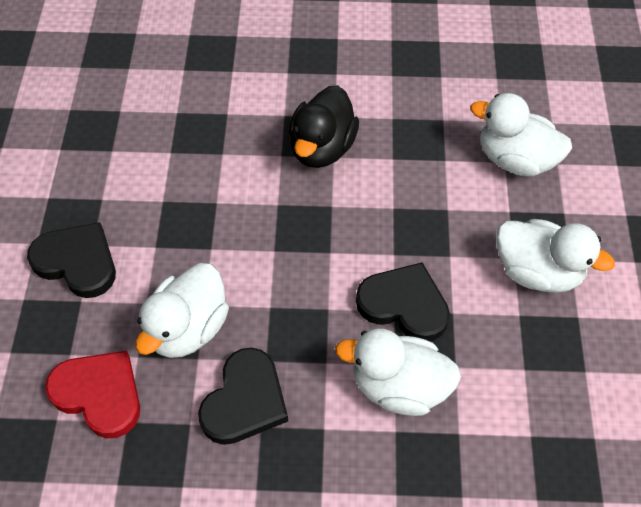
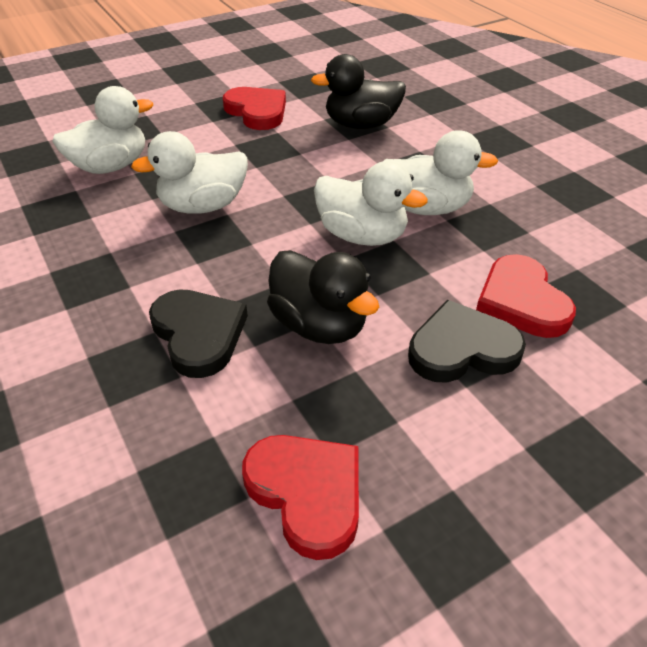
black duck: 1 -> 2
black heart: 3 -> 2
red heart: 1 -> 3

